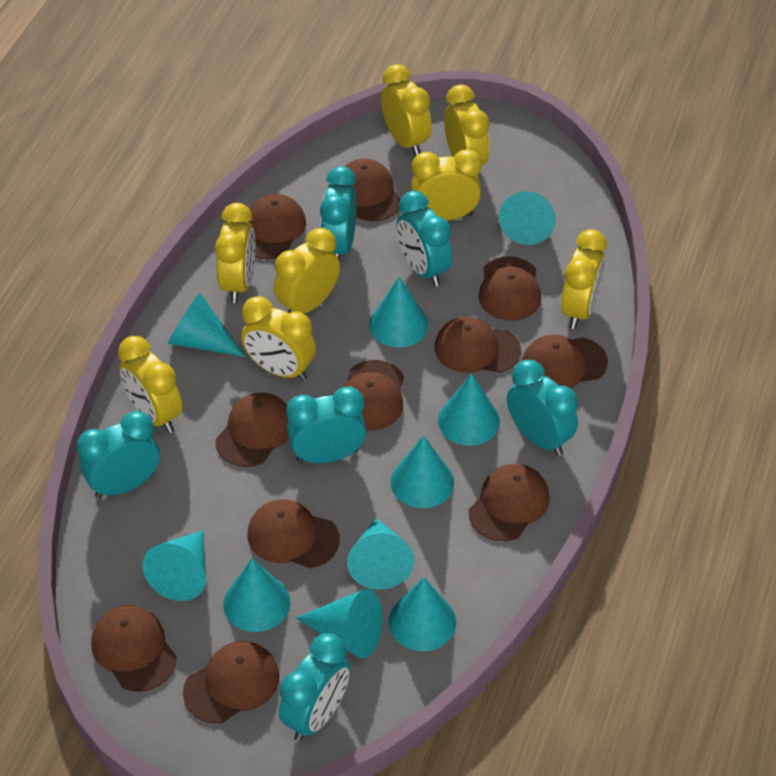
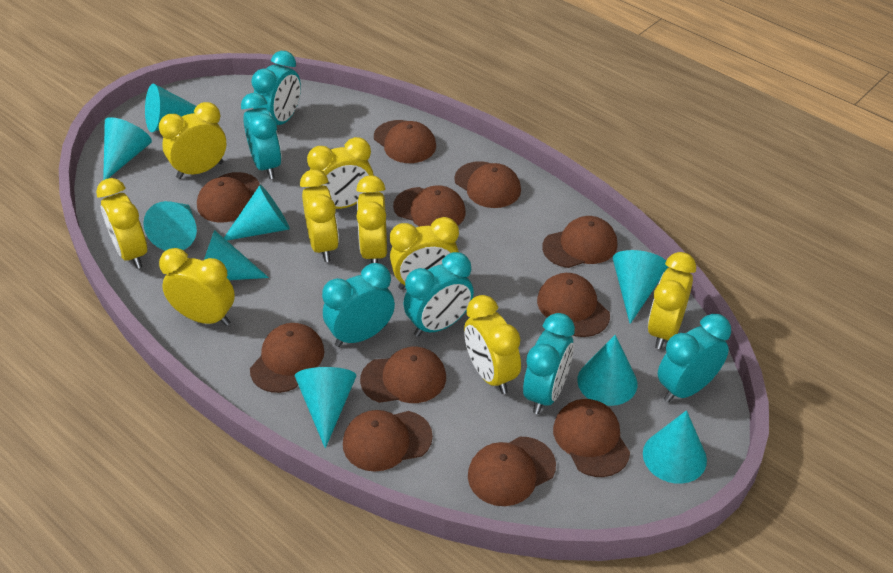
turquoise cone: 10 -> 9
yellow clock: 8 -> 9

